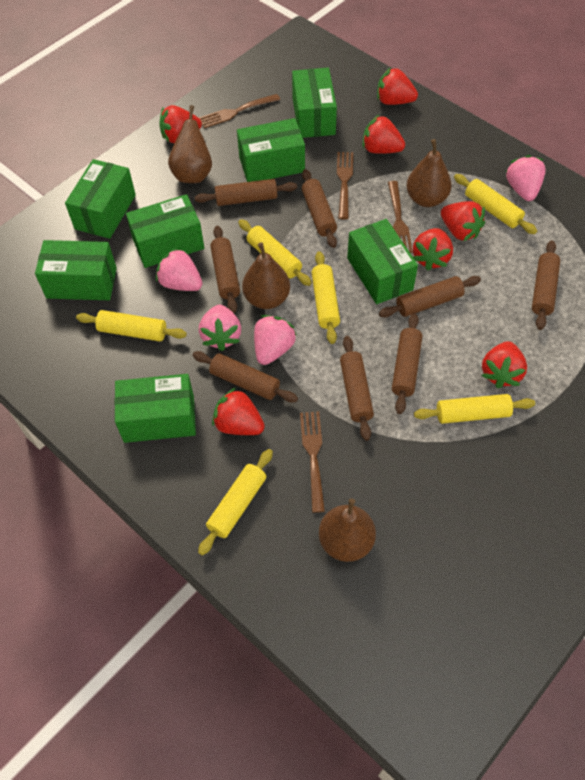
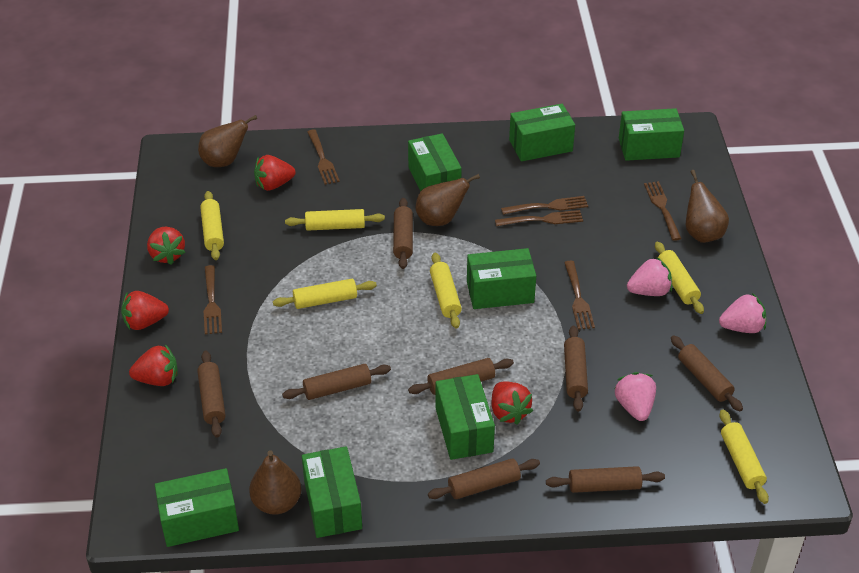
brown fork: 4 -> 6
pink strawberry: 4 -> 3
red strawberry: 7 -> 5

